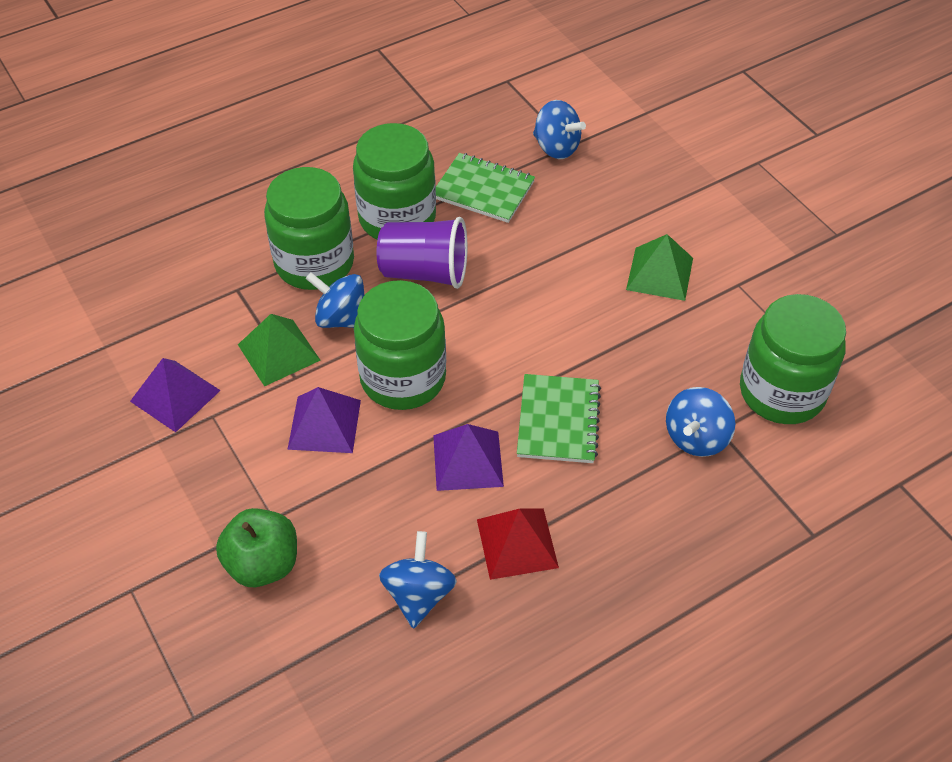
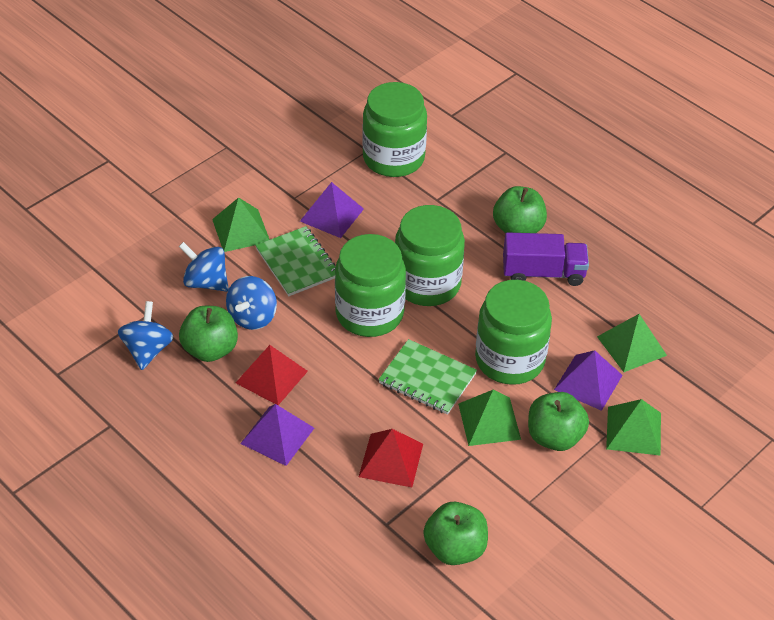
blue spinning top: 4 -> 3
green apple: 1 -> 4
green pyramid: 2 -> 4
purple cup: 1 -> 0
purple truck: 0 -> 1
red pyramid: 1 -> 2

